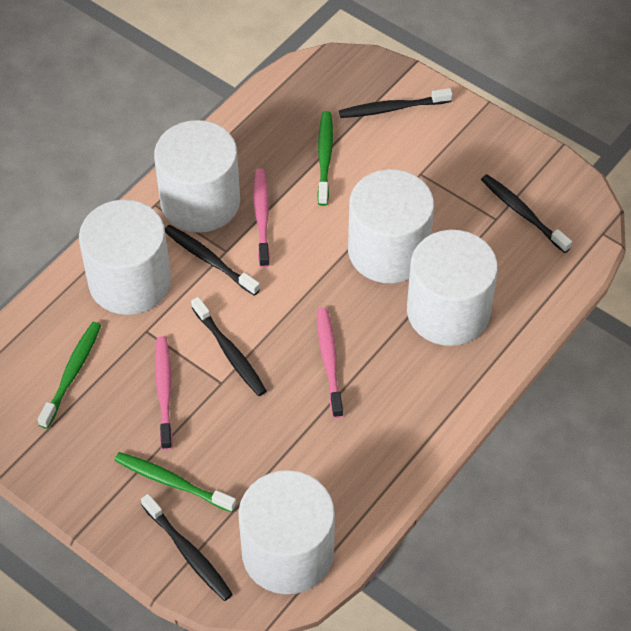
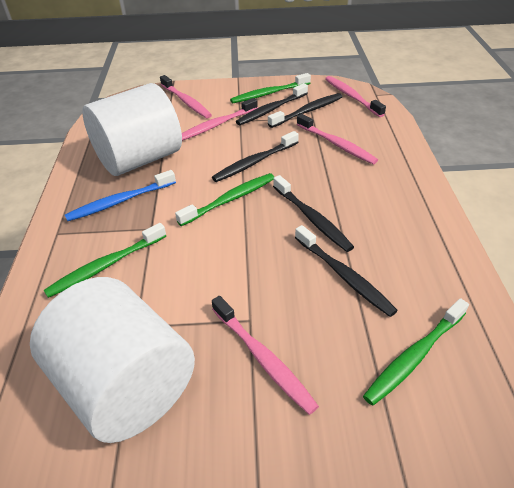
blue toothbrush: 0 -> 1
green toothbrush: 3 -> 4
pink toothbrush: 3 -> 5
white cylinder: 5 -> 2

